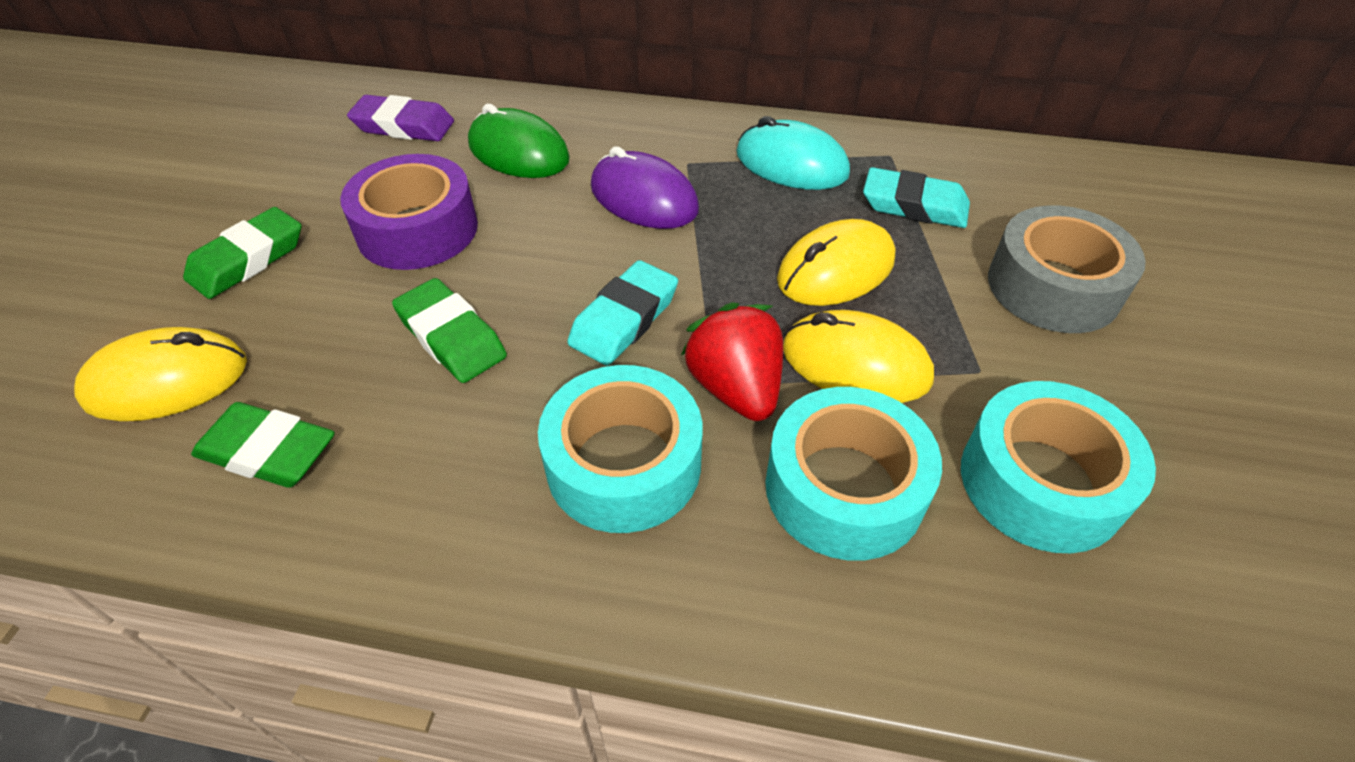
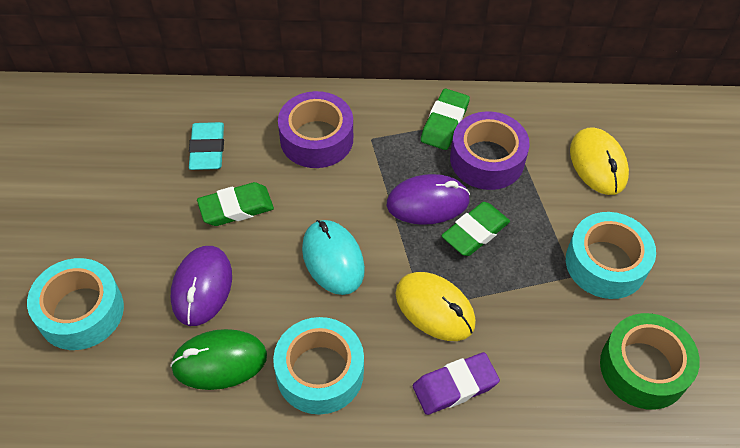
green tape: 0 -> 1
grey tape: 1 -> 0
purple mouse: 1 -> 2
purple tape: 1 -> 2
red strawberry: 1 -> 0
turquoise eraser: 2 -> 1
yellow mouse: 3 -> 2

